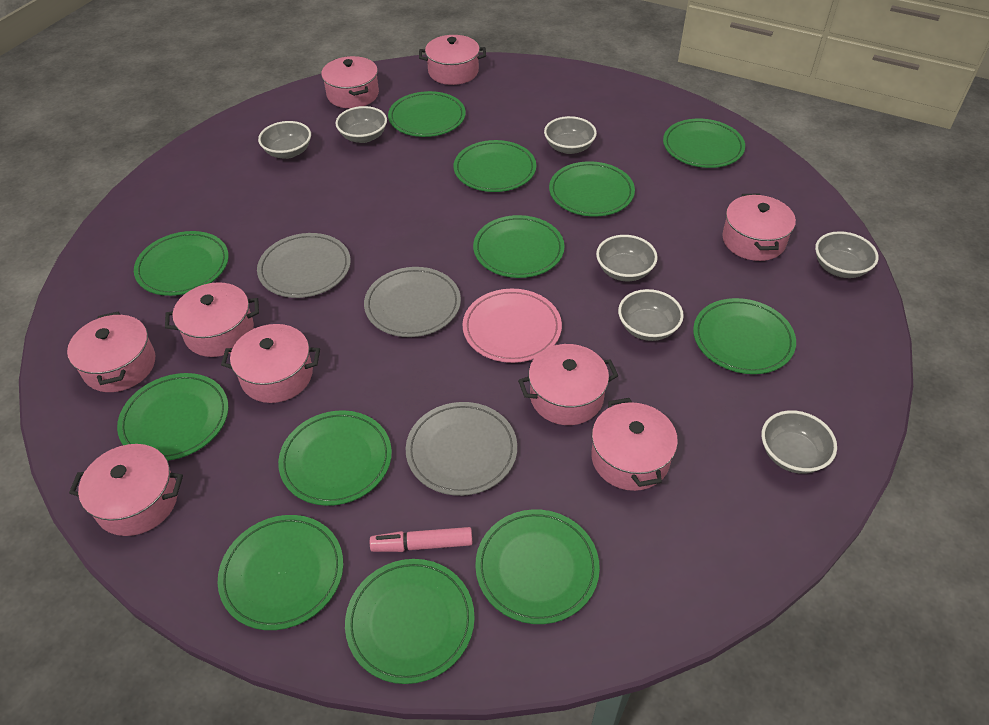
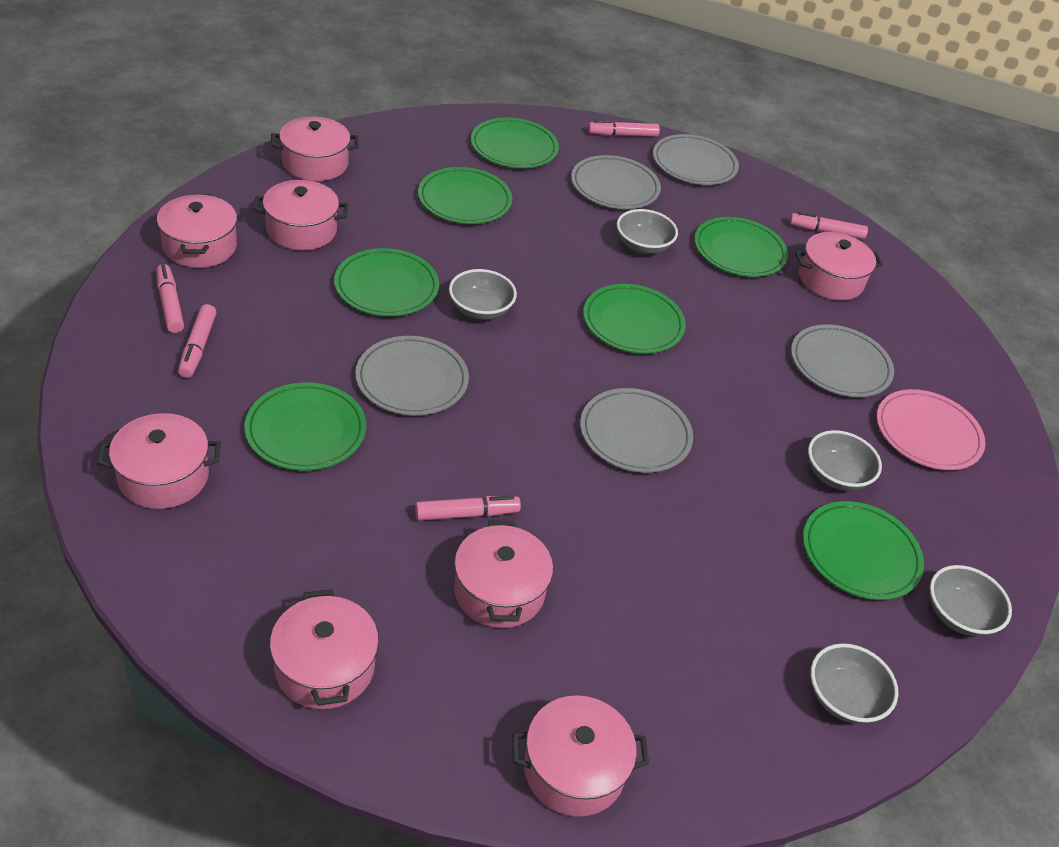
green plate: 12 -> 7
grey bowl: 7 -> 5
grey plate: 3 -> 5
pink marker: 1 -> 5
pink pot: 9 -> 8

